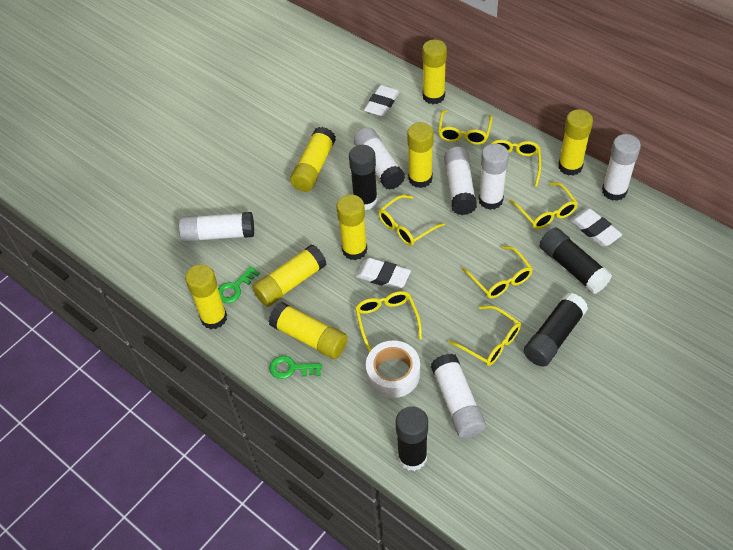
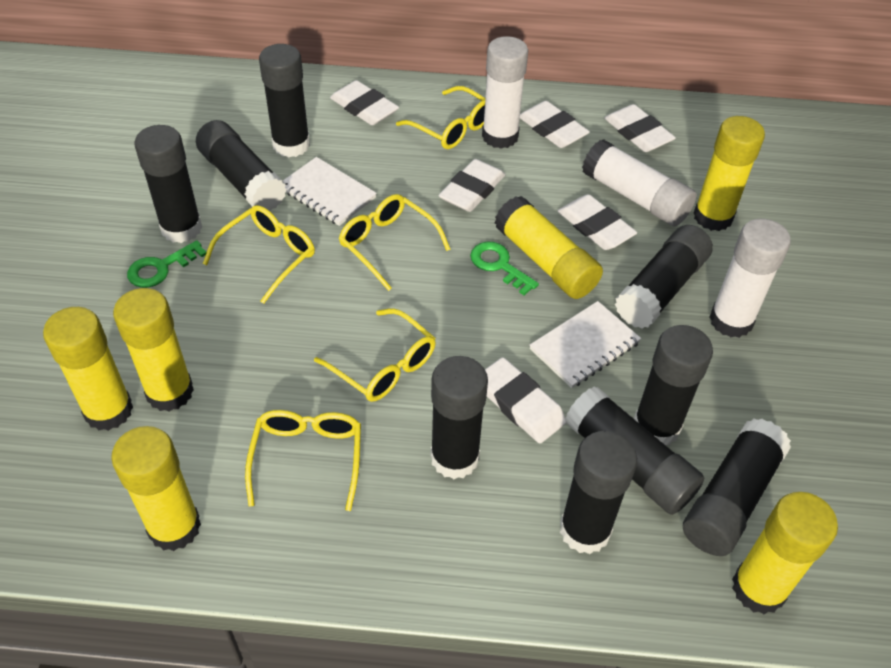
black glue stick: 4 -> 9
white eraser: 3 -> 6
white glue stick: 6 -> 3
white notebook: 0 -> 2
white tape: 1 -> 0
yellow glasses: 7 -> 5
yellow glue stick: 8 -> 6

